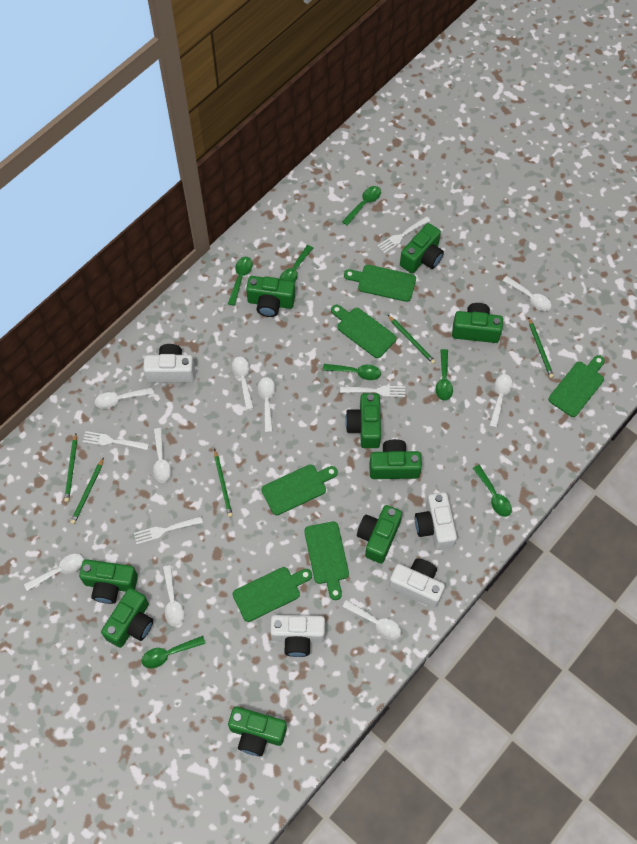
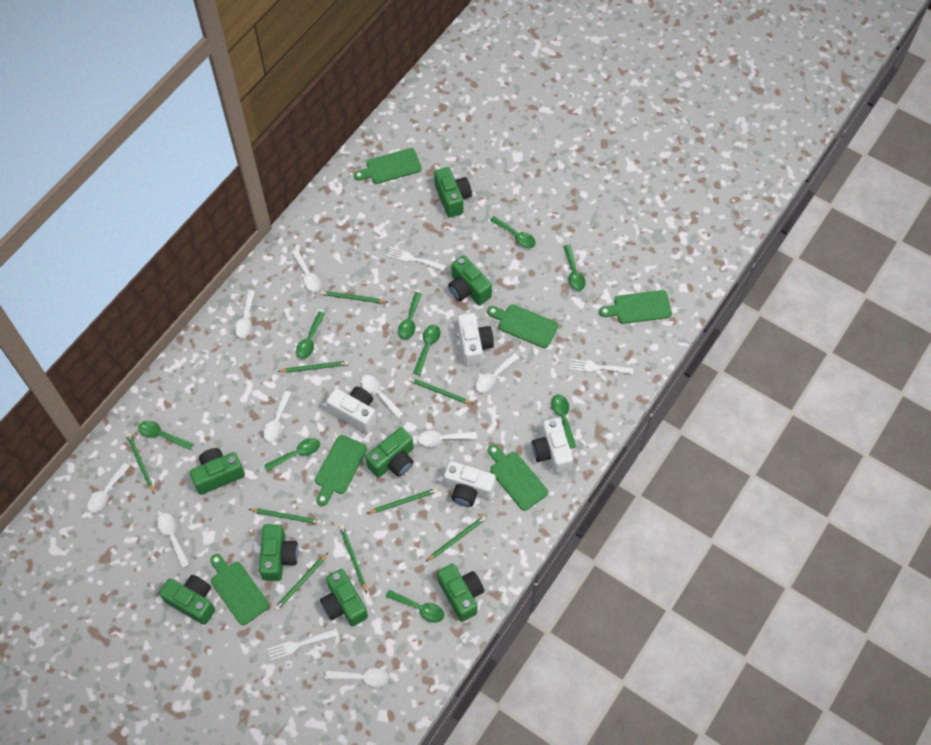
green camera: 9 -> 8
green pencil: 5 -> 9
green spoon: 7 -> 9
white fork: 4 -> 3

